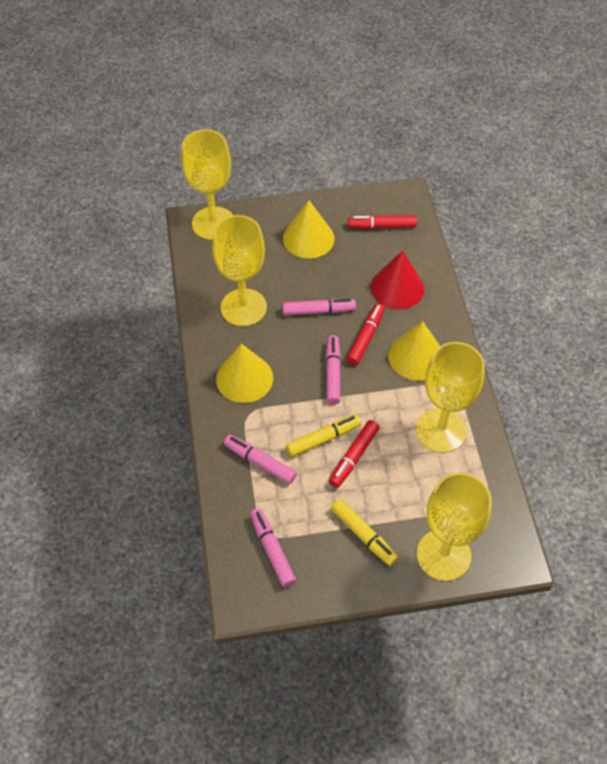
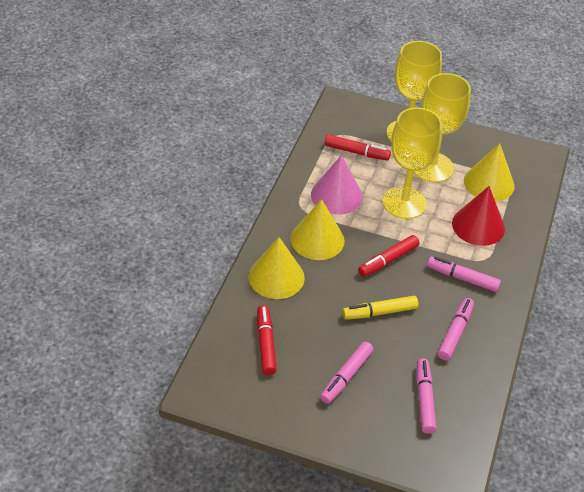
pink cone: 0 -> 1
yellow goblet: 4 -> 3
yellow marker: 2 -> 1

